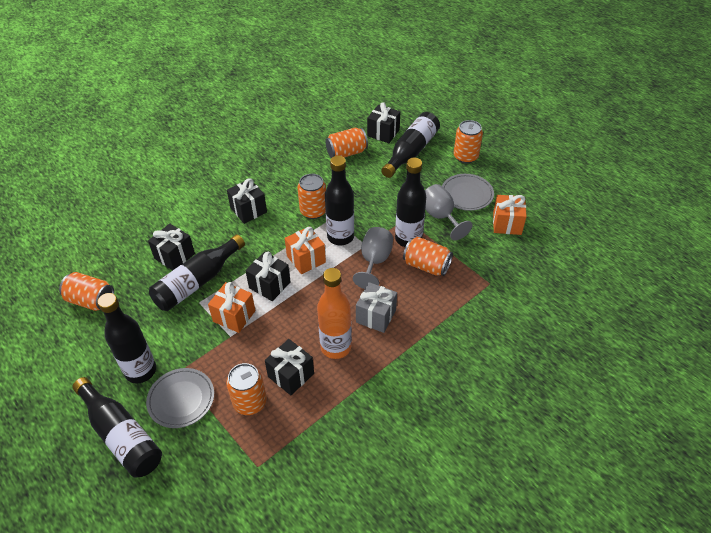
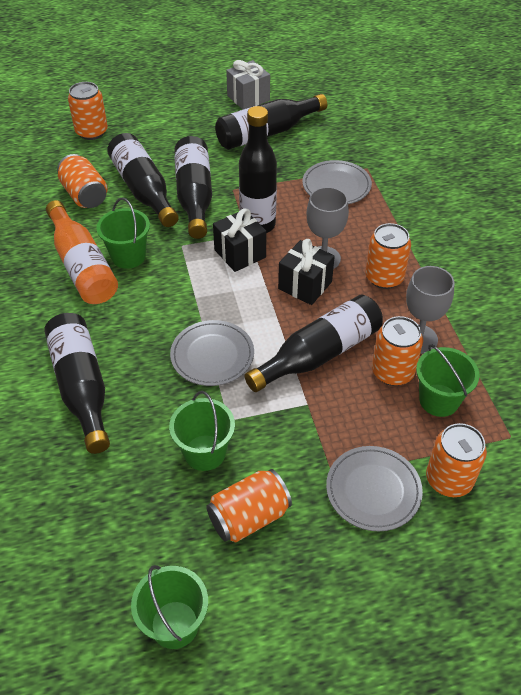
black gift: 5 -> 2
green bucket: 0 -> 4
grey plate: 2 -> 3
orange gift: 3 -> 0

